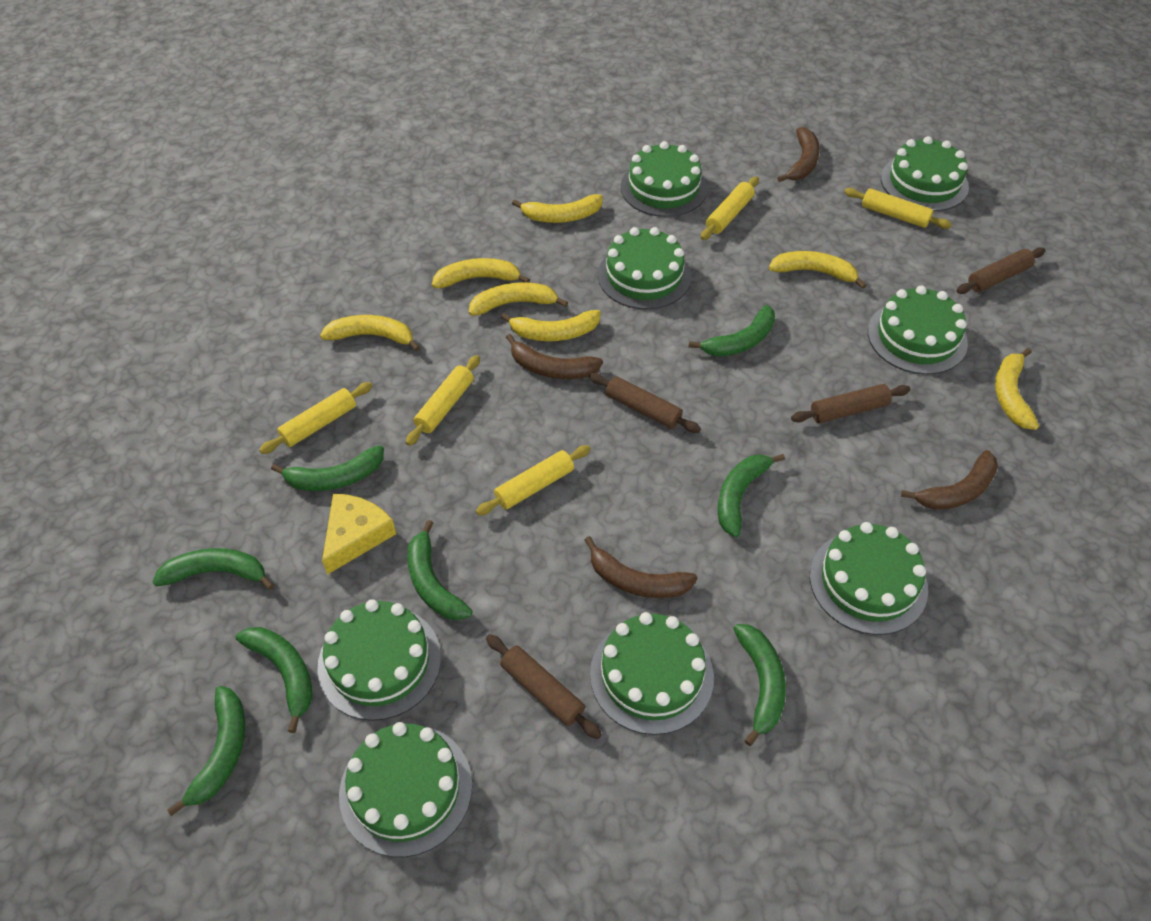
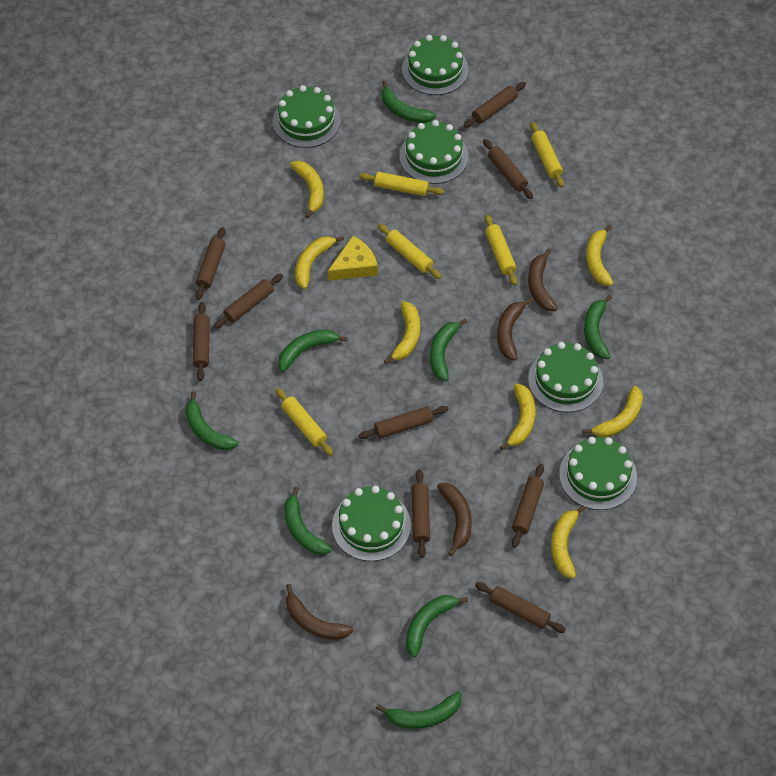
brown rolling pin: 4 -> 9
green cake: 8 -> 6

